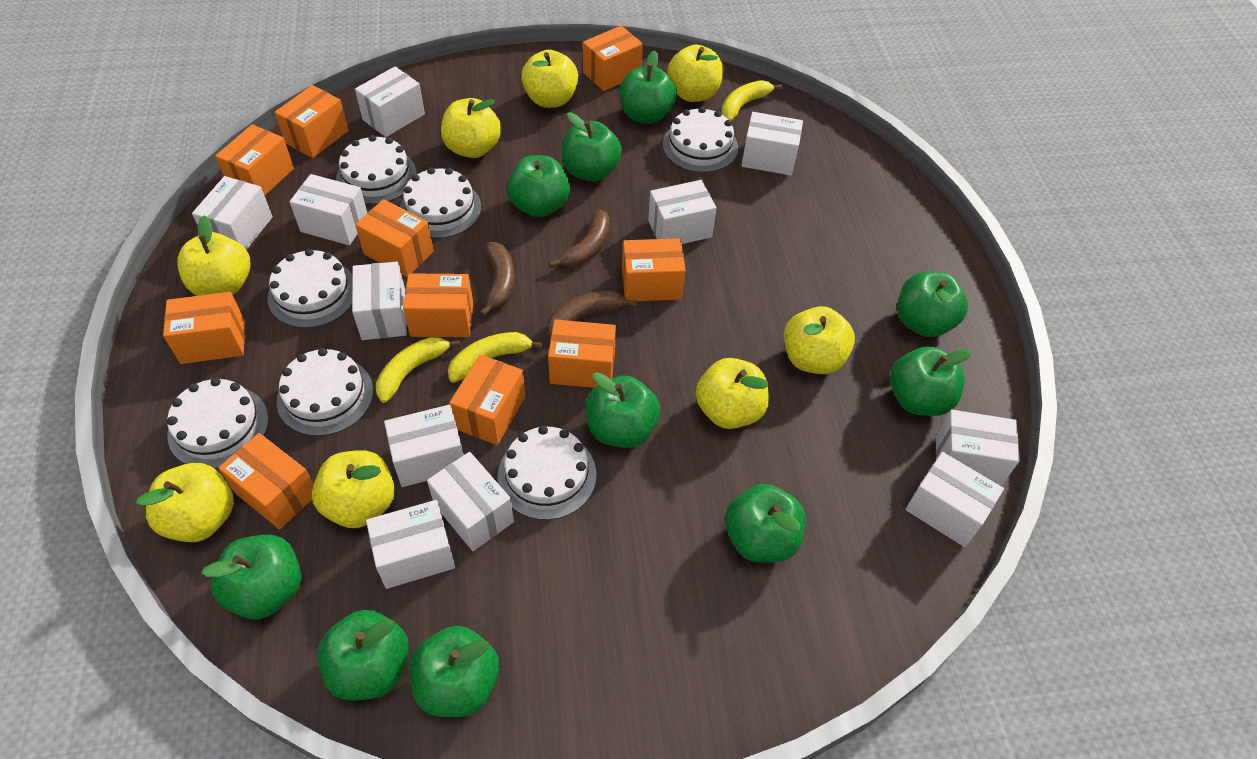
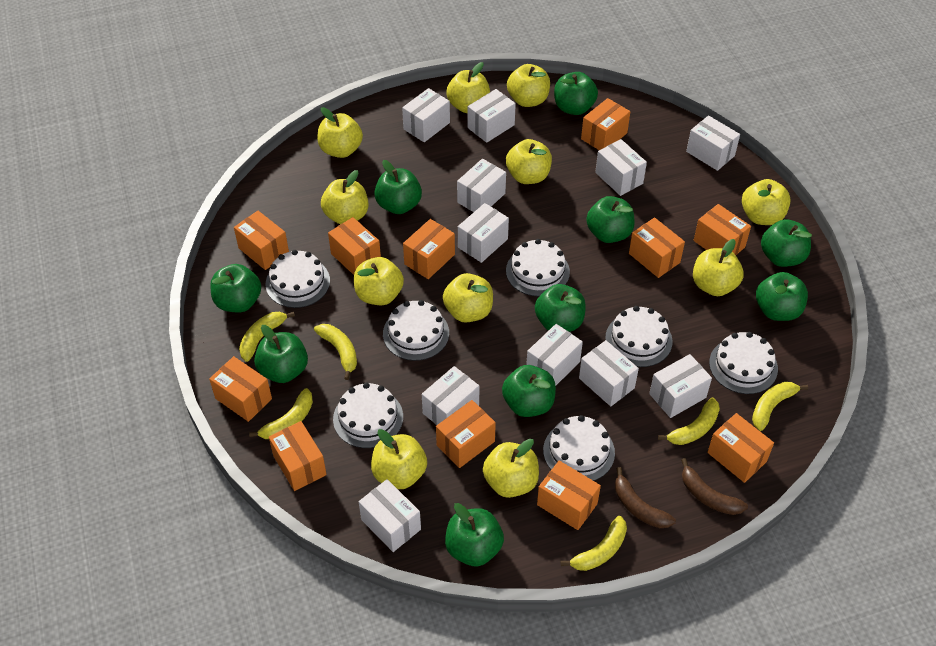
brown banana: 3 -> 2
orange box: 10 -> 11
yellow apple: 8 -> 11
yellow banana: 3 -> 6

